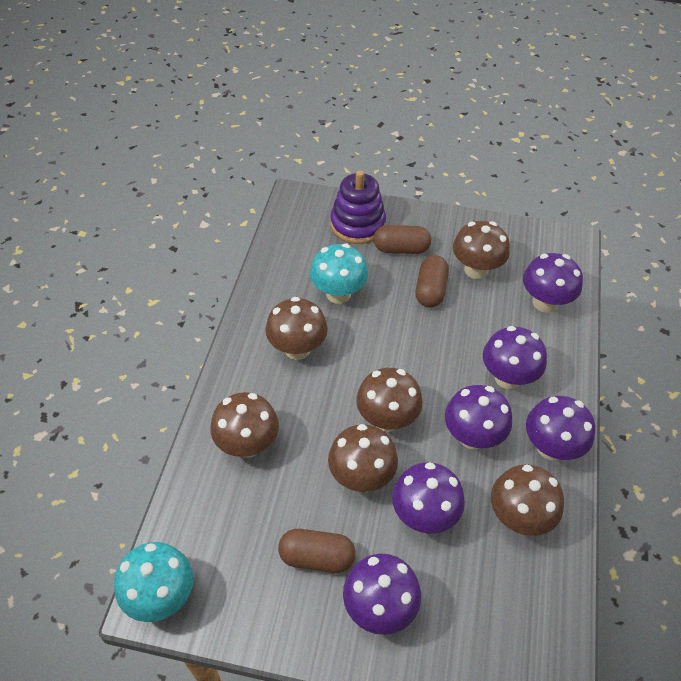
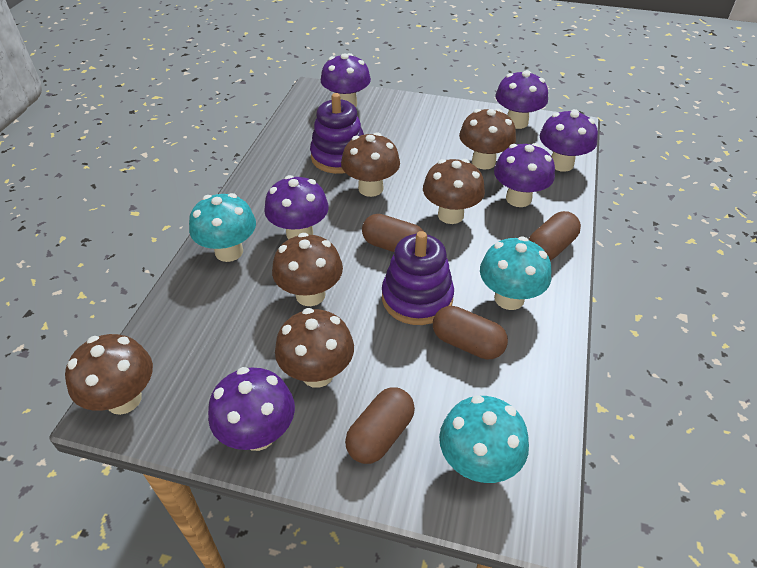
brown capsule: 3 -> 4
purple stacking toy: 1 -> 2
turquoise mushroom: 2 -> 3

